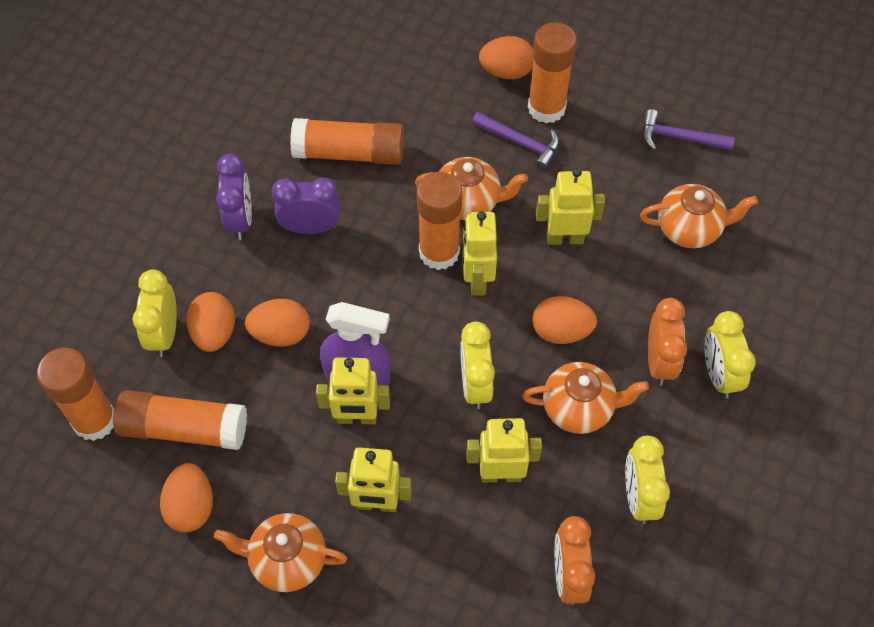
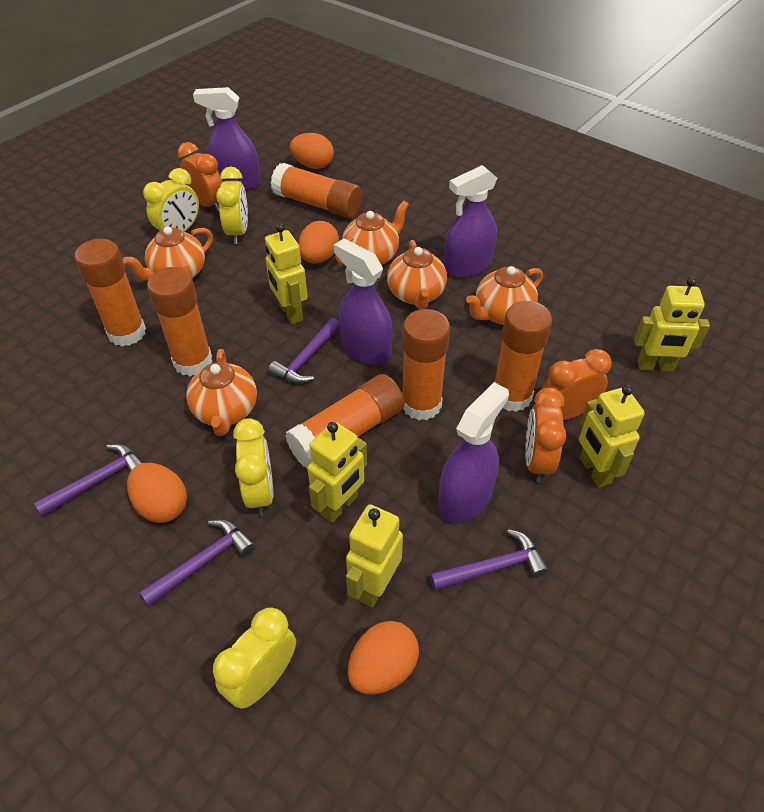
orange clock: 2 -> 3
orange egg: 5 -> 4
orange glue stick: 5 -> 6
orange teapot: 4 -> 5
purple clock: 2 -> 0
purple hammer: 2 -> 4
purple spray bottle: 1 -> 4

